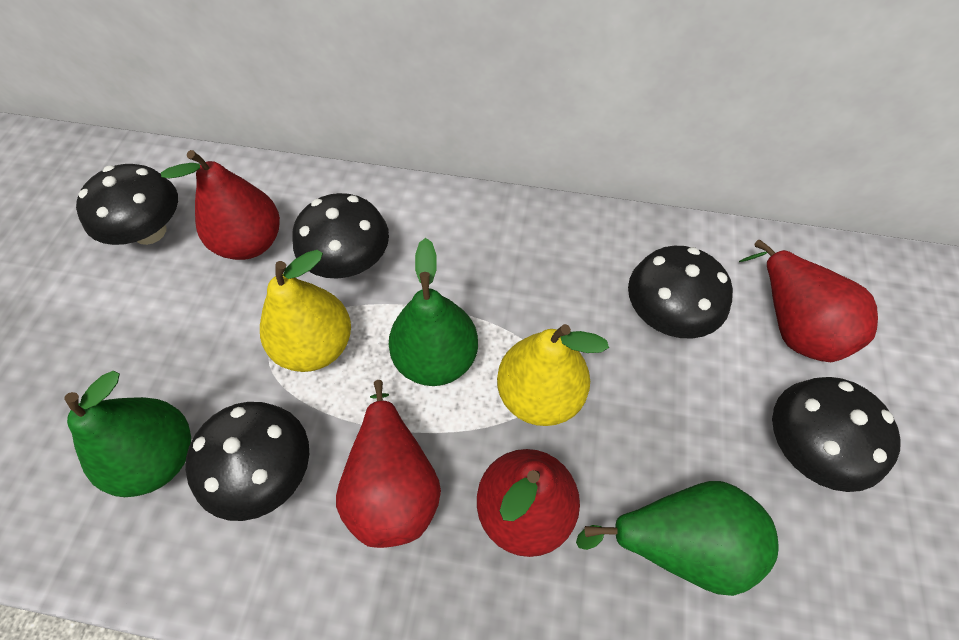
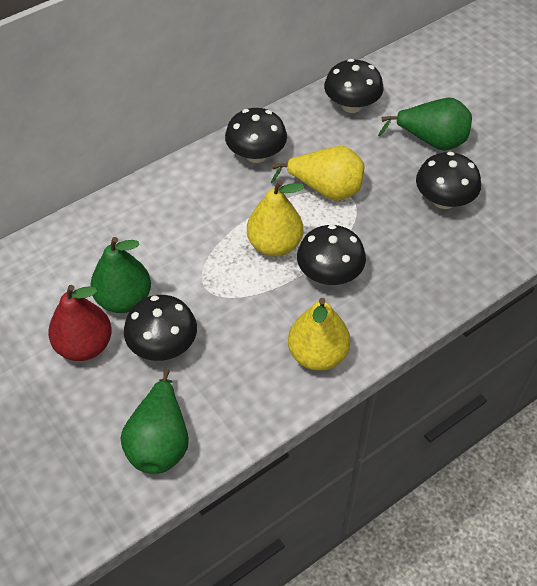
red pear: 4 -> 1
yellow pear: 2 -> 3

